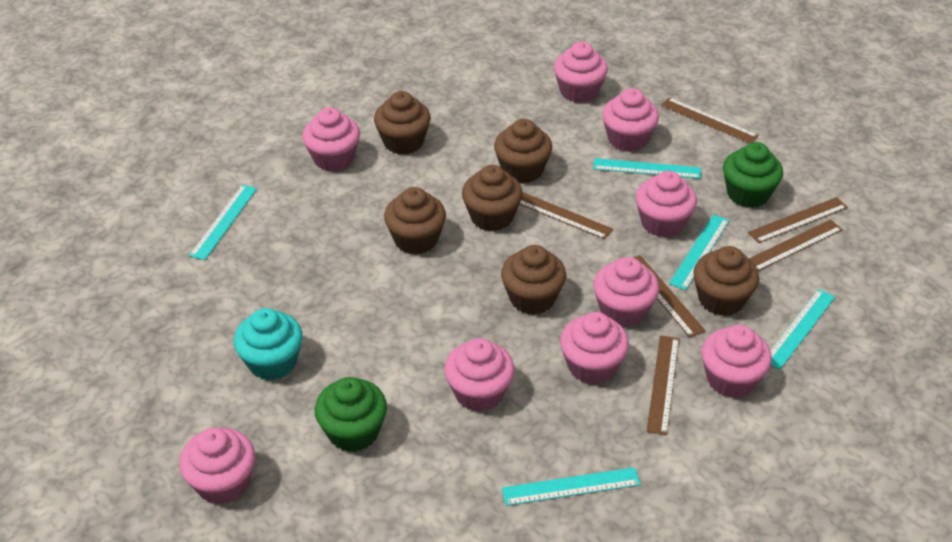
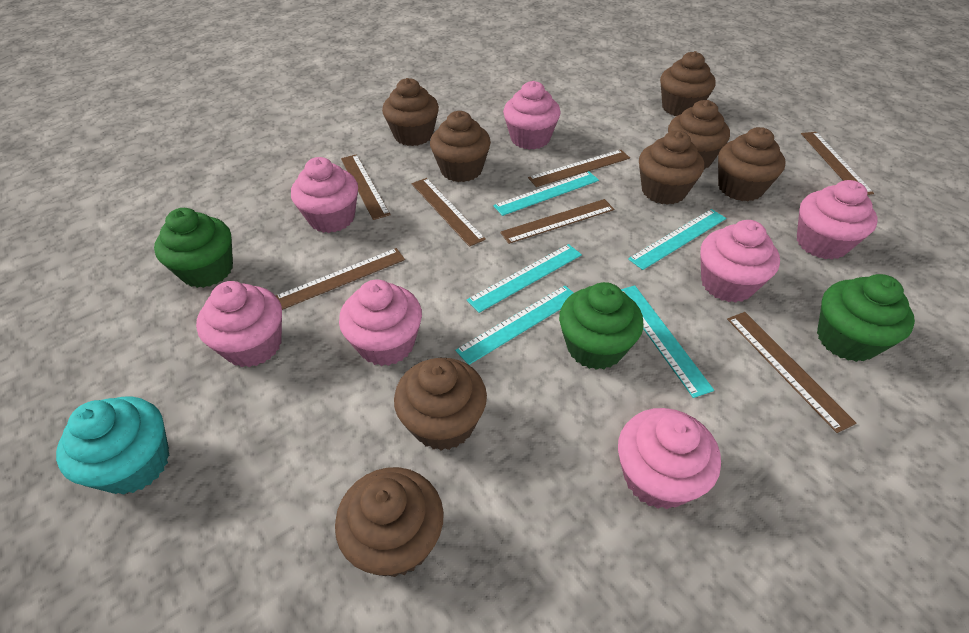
brown cupcake: 6 -> 8
brown ruler: 6 -> 7
green cupcake: 2 -> 3
pink cupcake: 9 -> 7

